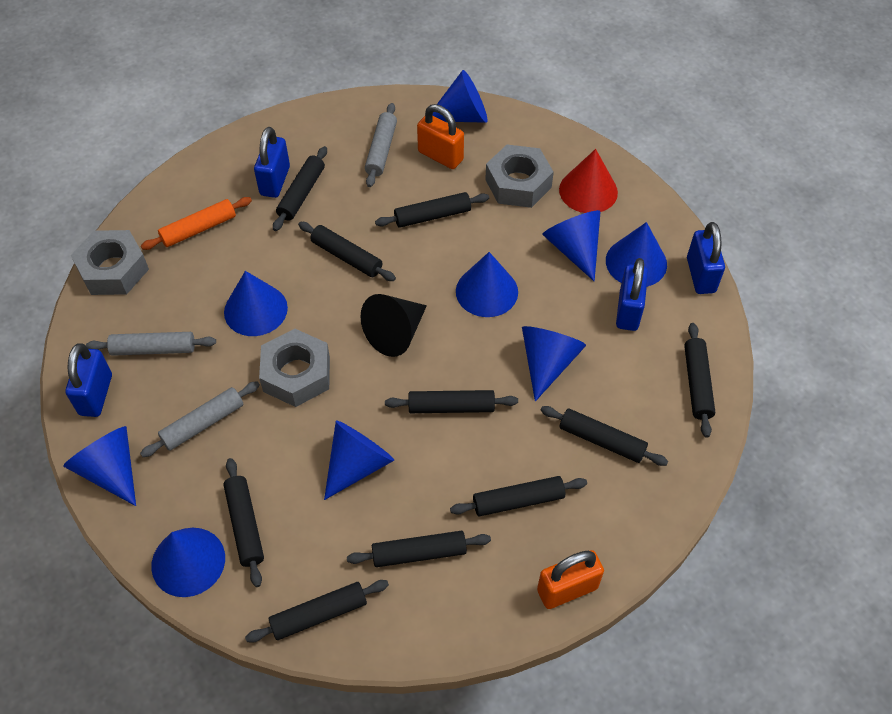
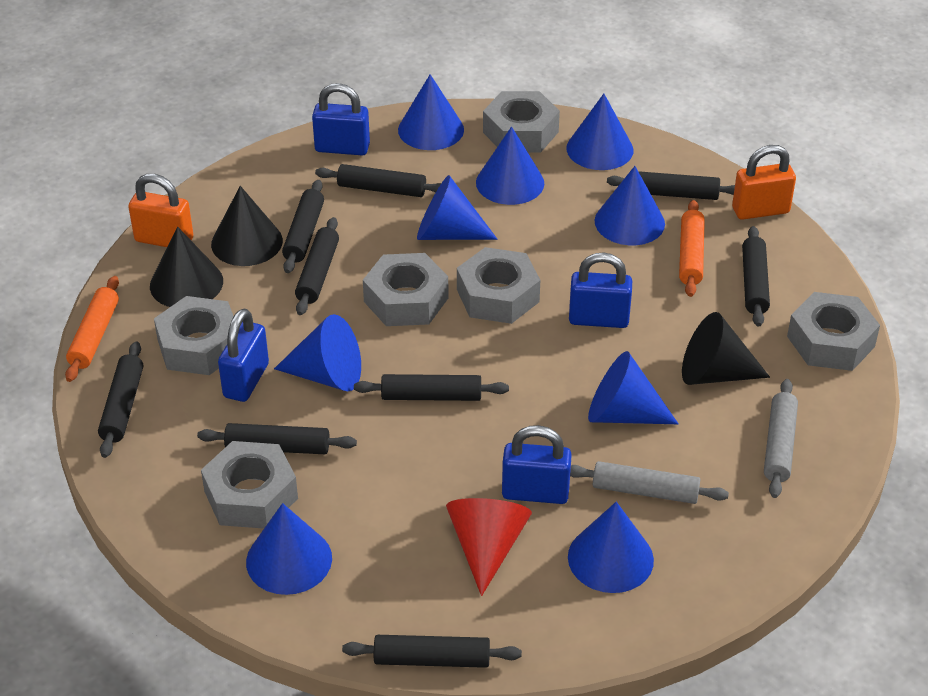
black cone: 1 -> 3
black rolling pin: 10 -> 9
grey nut: 3 -> 6
grey rolling pin: 3 -> 2
orange rolling pin: 1 -> 2

